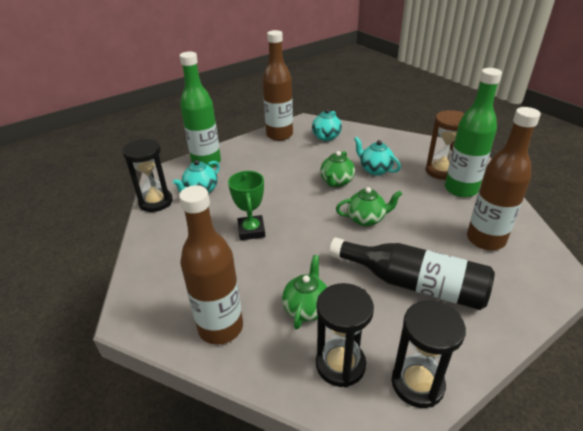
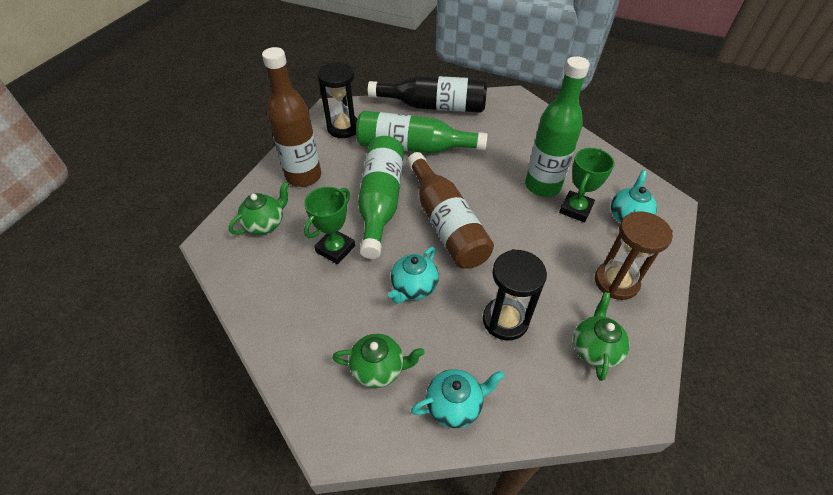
black hourglass: 3 -> 2
brown bottle: 3 -> 2
green bottle: 2 -> 3
green trophy: 1 -> 2

